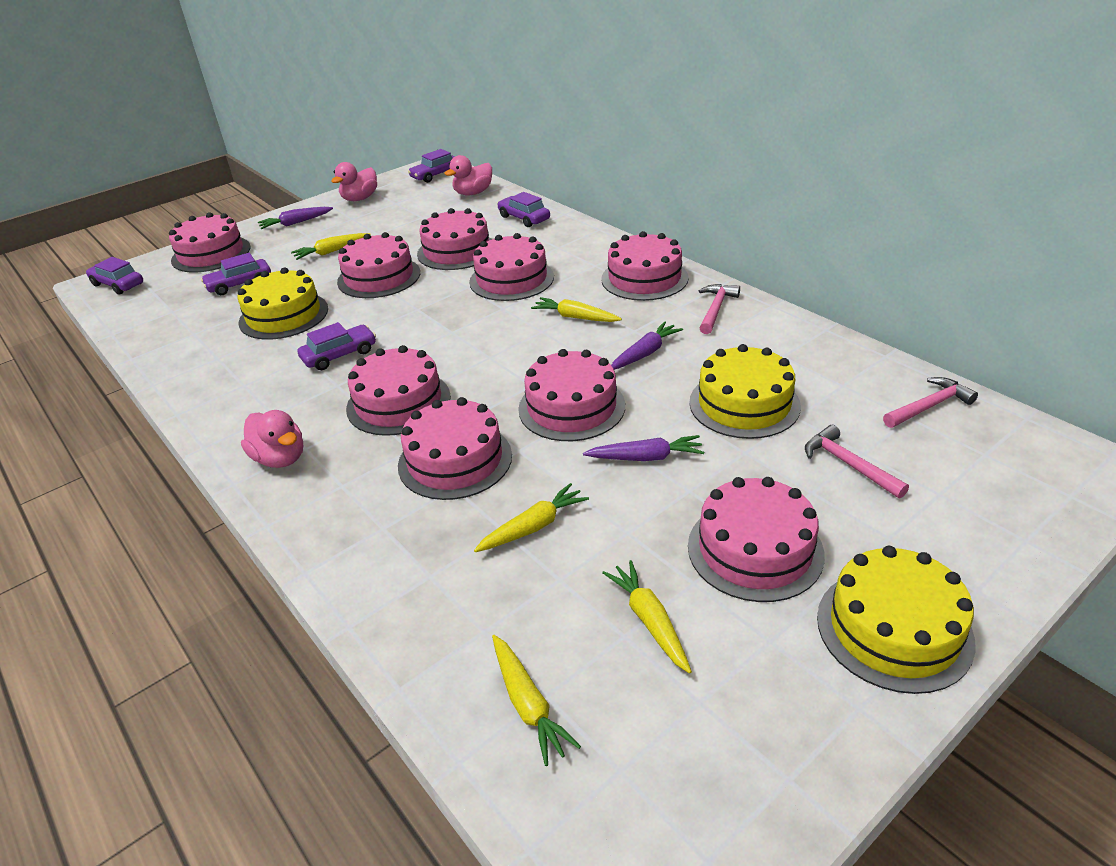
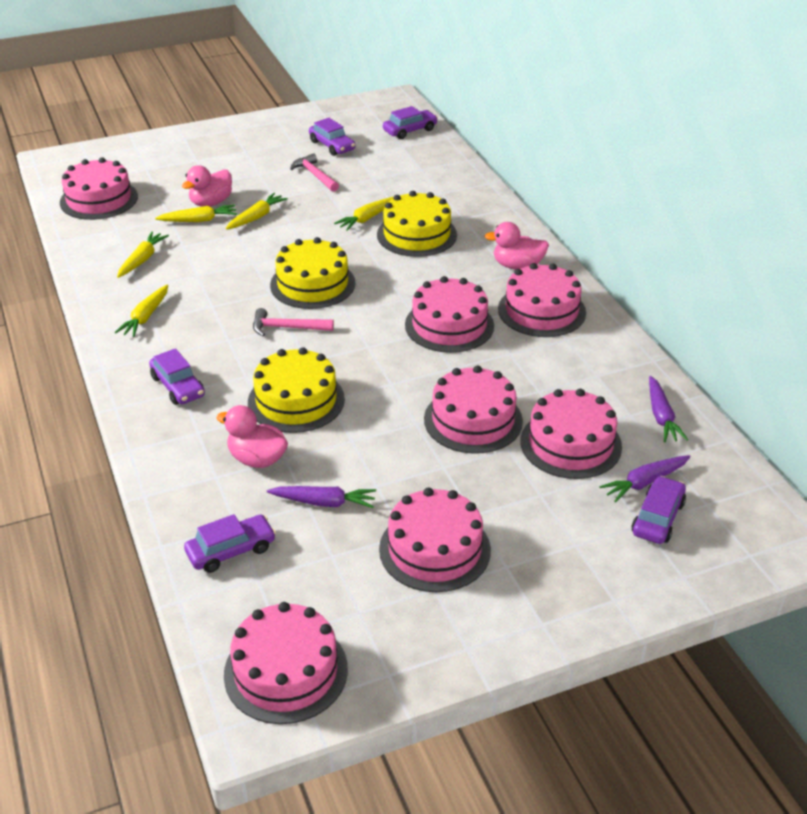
pink cake: 9 -> 7
pink hammer: 3 -> 2

